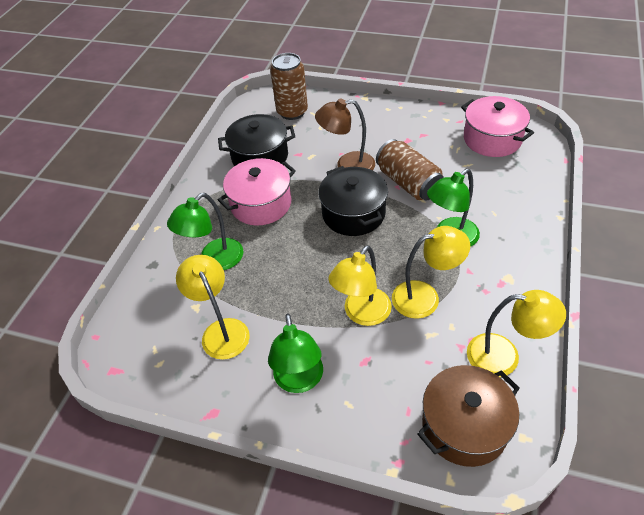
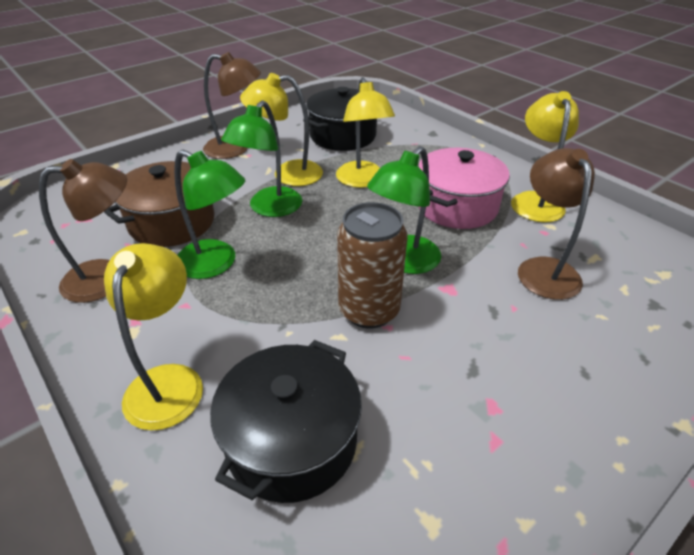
brown can: 2 -> 1
brown lamp: 1 -> 3
pink pot: 2 -> 1

